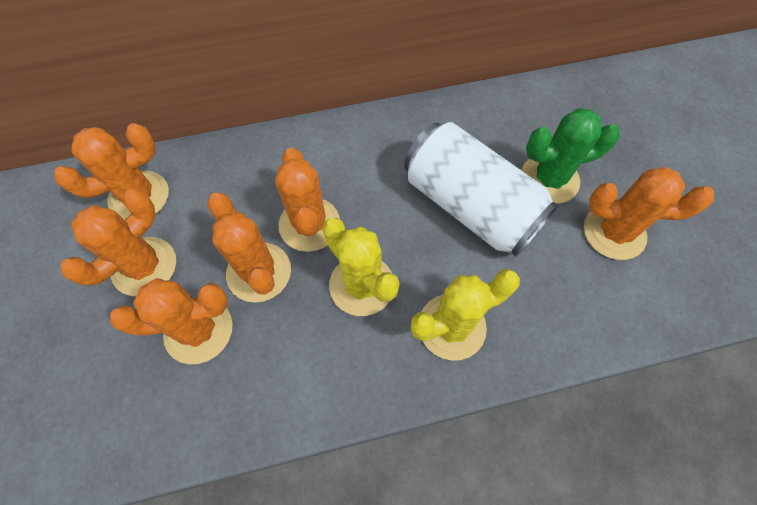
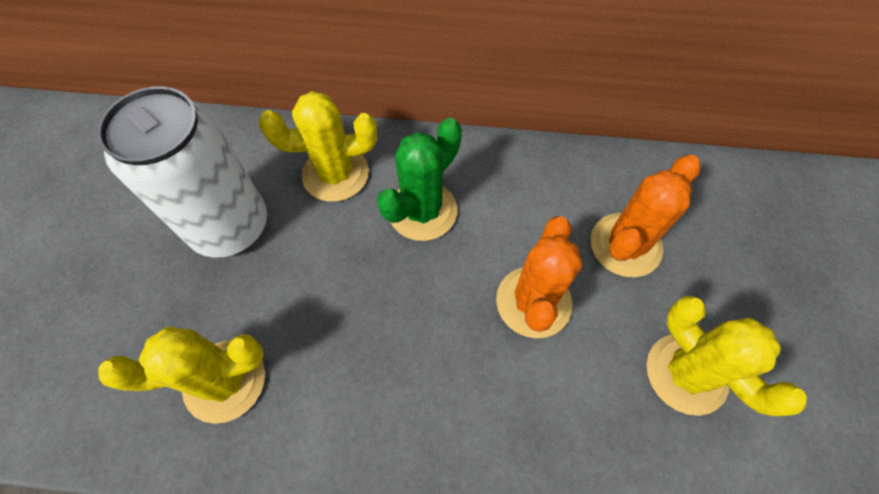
orange cactus: 6 -> 2
yellow cactus: 2 -> 3

